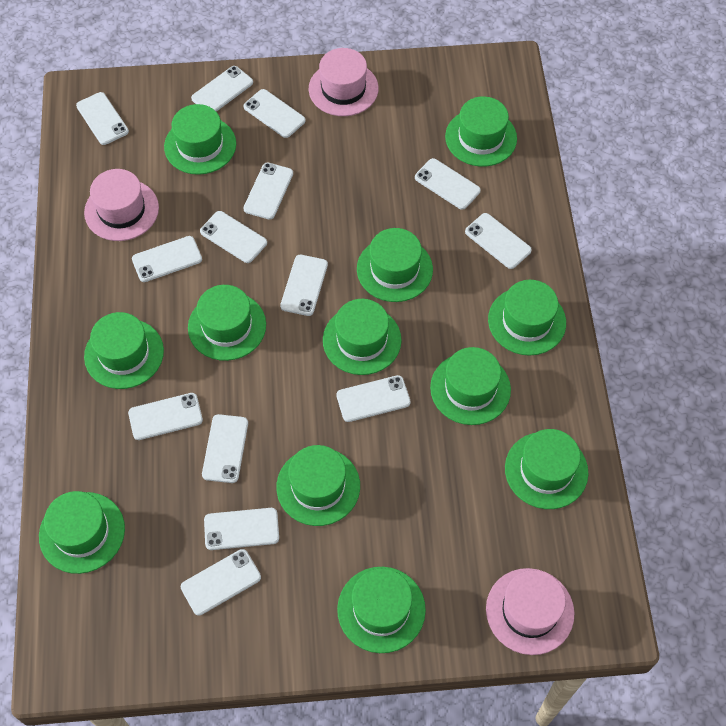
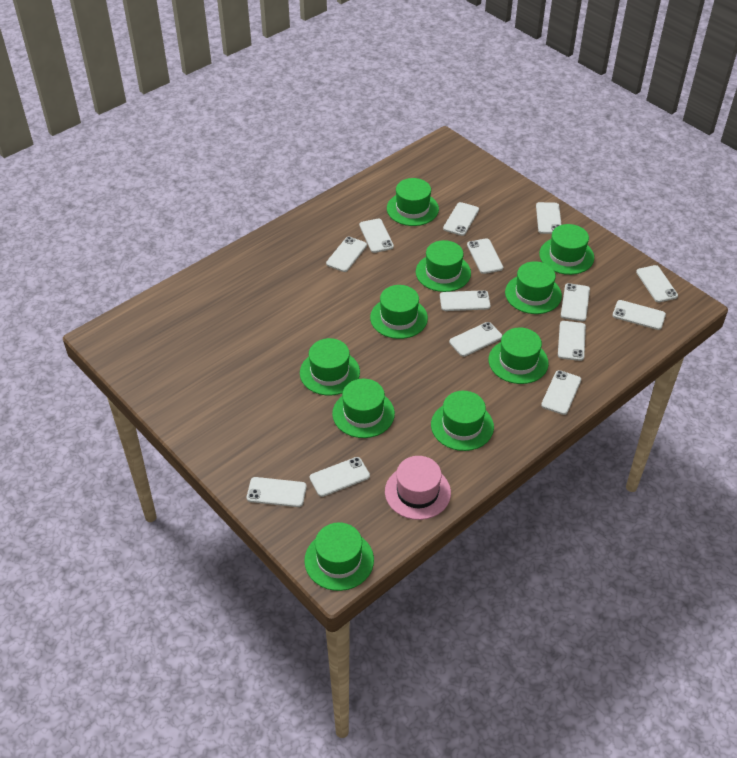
green hat: 12 -> 10
pink hat: 3 -> 1

